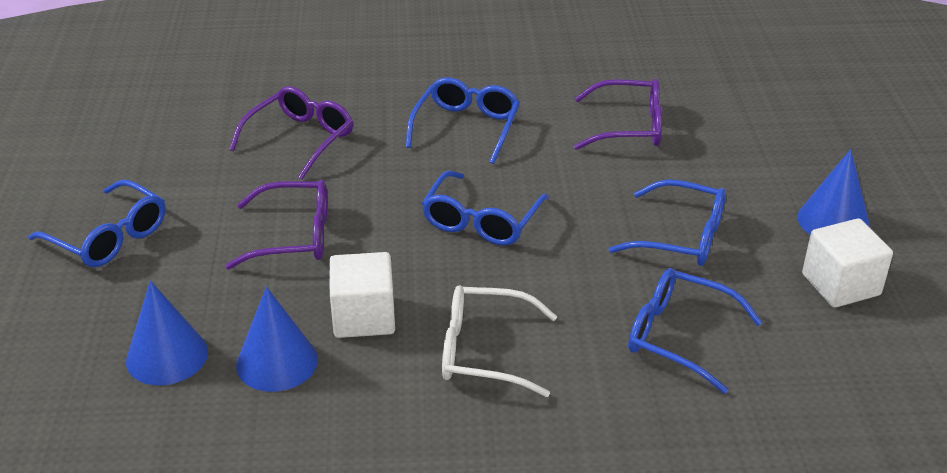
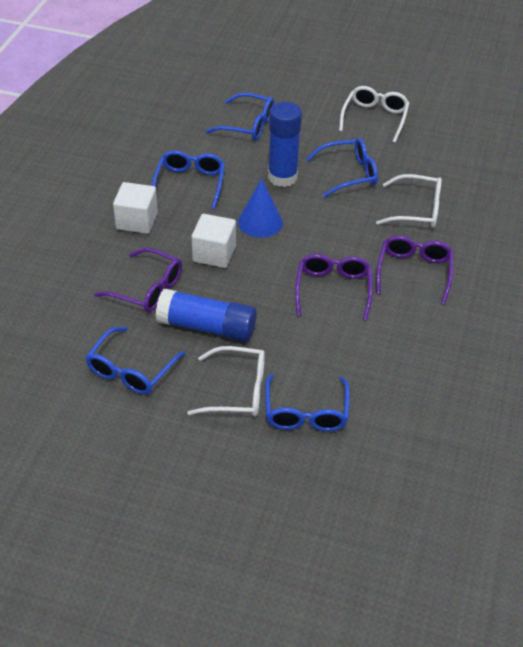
blue cone: 3 -> 1
blue glue stick: 0 -> 2
white glasses: 1 -> 3

